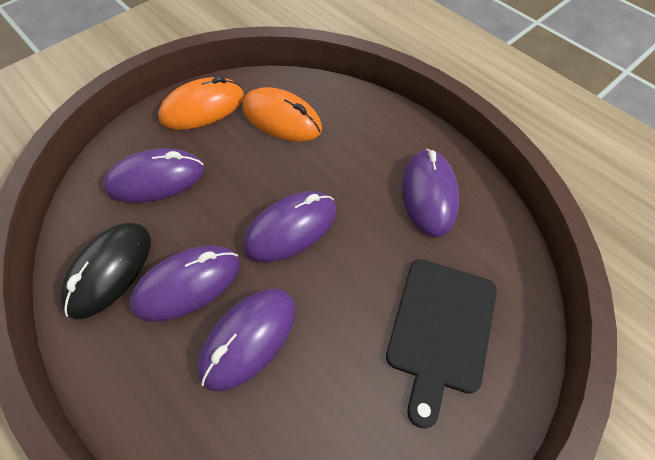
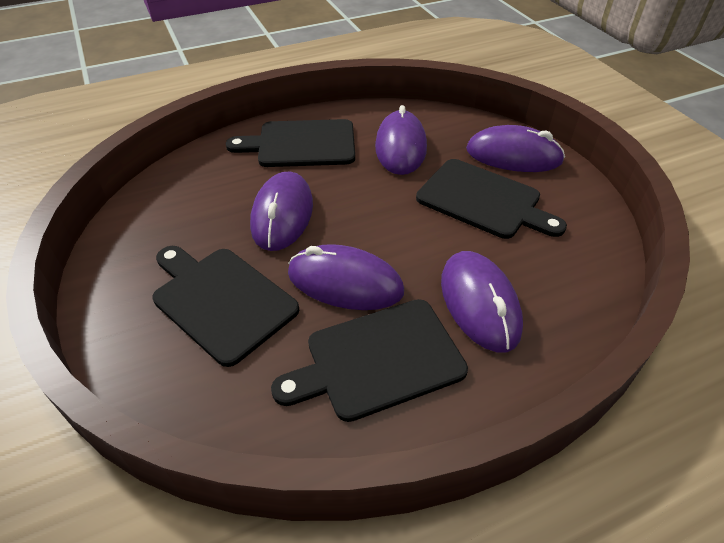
black cutting board: 1 -> 4
black mouse: 1 -> 0
orange mouse: 2 -> 0

